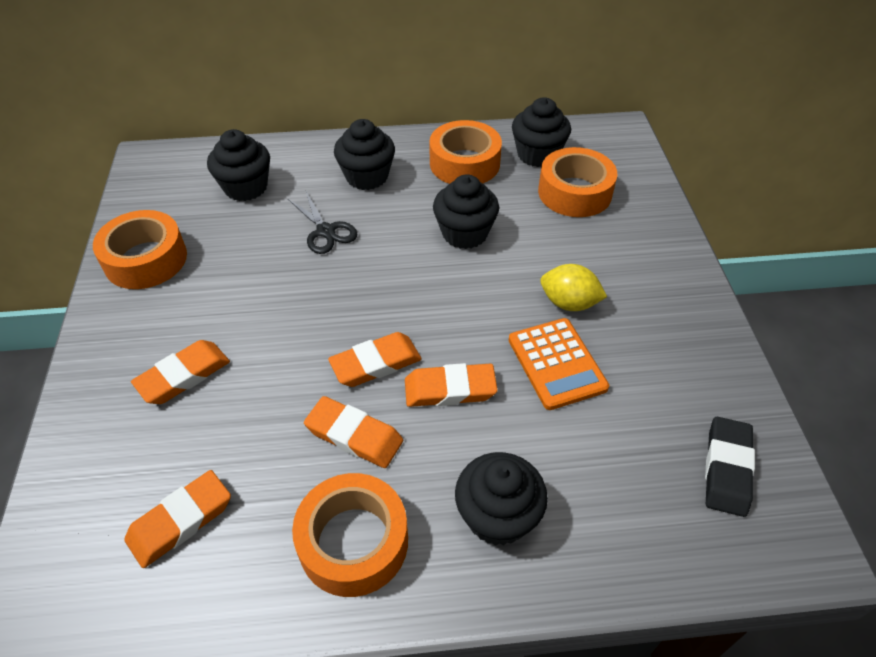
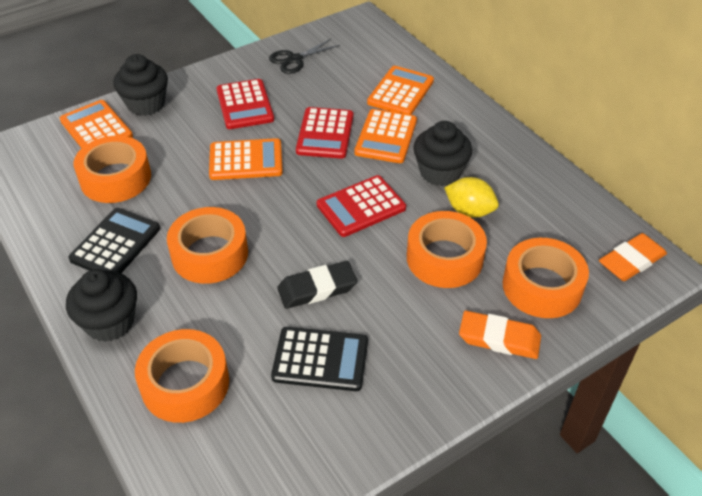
black calculator: 0 -> 2
black cupcake: 5 -> 3
orange calculator: 1 -> 4
orange eraser: 5 -> 2
orange tape: 4 -> 5
red calculator: 0 -> 3

